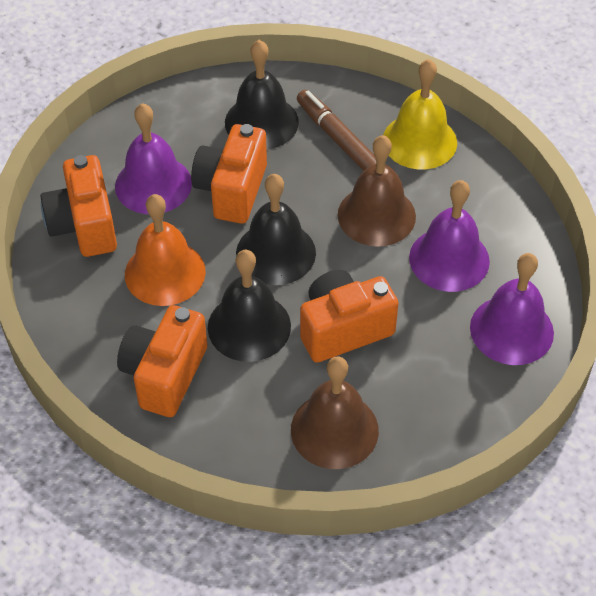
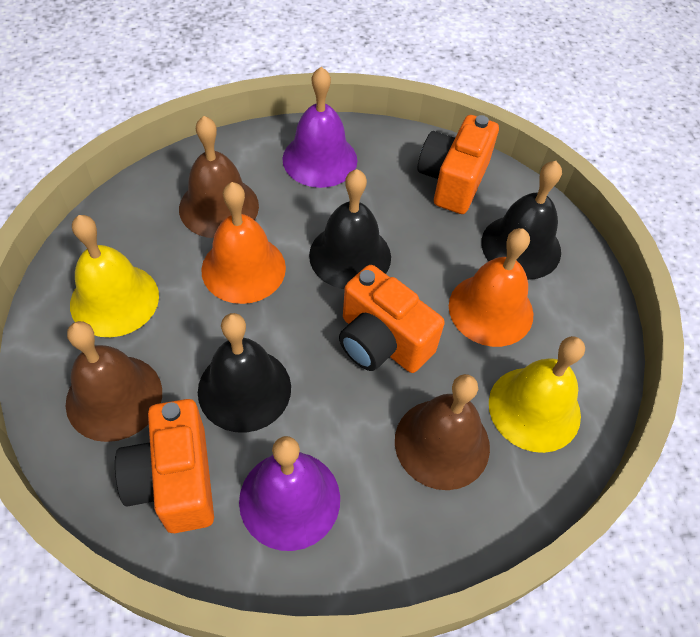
brown bell: 2 -> 3
brown marker: 1 -> 0
orange bell: 1 -> 2
orange camera: 4 -> 3
purple bell: 3 -> 2
yellow bell: 1 -> 2

